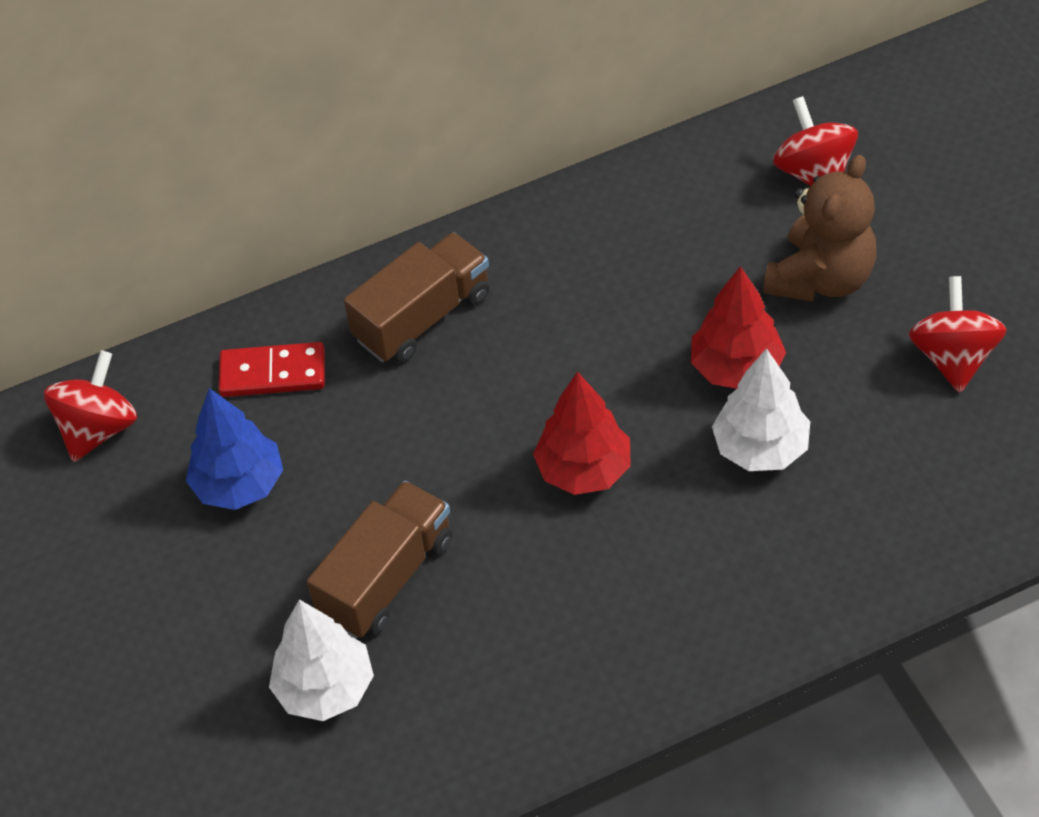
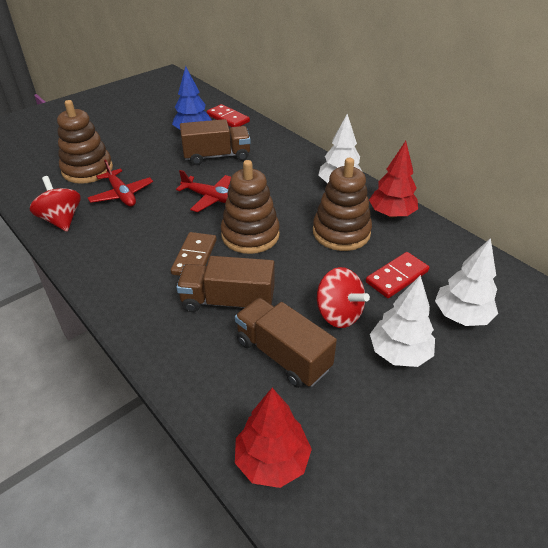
brown domino: 0 -> 1
brown stacking toy: 0 -> 3
brown teddy bear: 1 -> 0
brown truck: 2 -> 3
red domino: 1 -> 2
red plane: 0 -> 2
red spinning top: 3 -> 2
white tree: 2 -> 3

